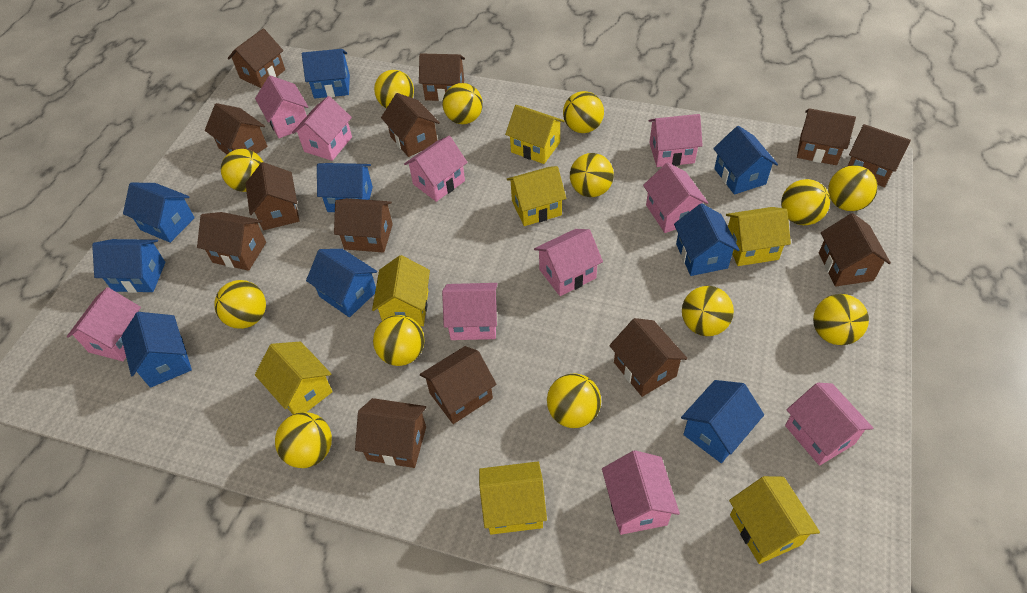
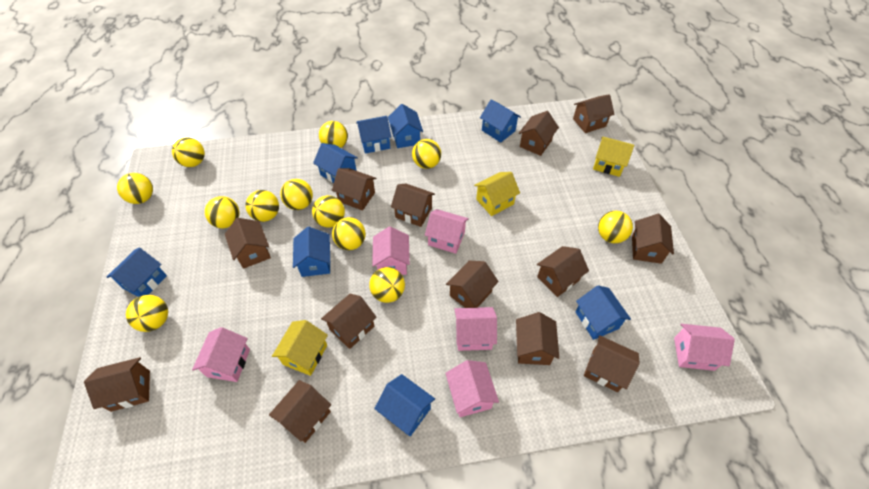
blue house: 9 -> 8
pink house: 10 -> 6
yellow ball: 13 -> 12
yellow house: 7 -> 3

